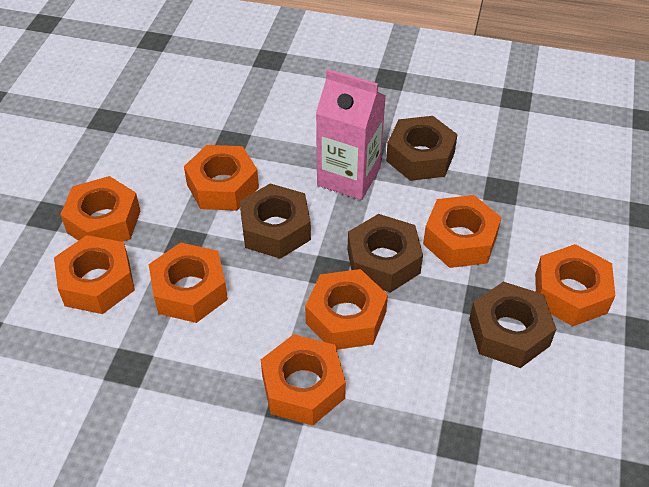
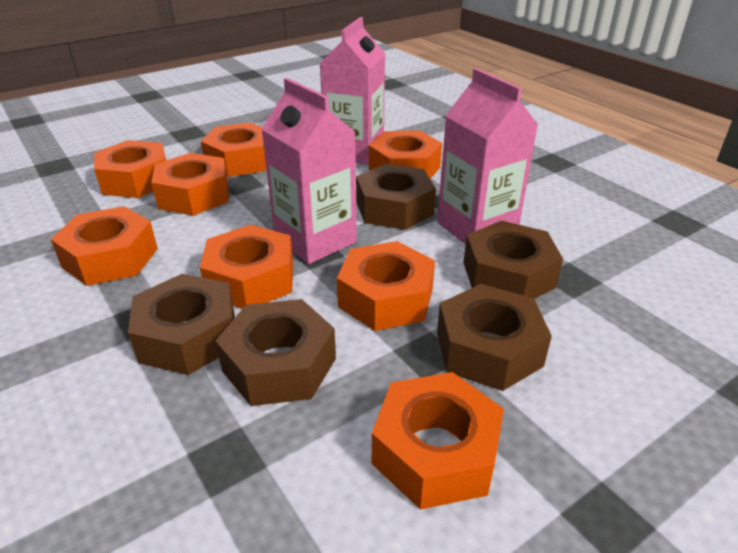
brown nut: 4 -> 5
pink carton: 1 -> 3

